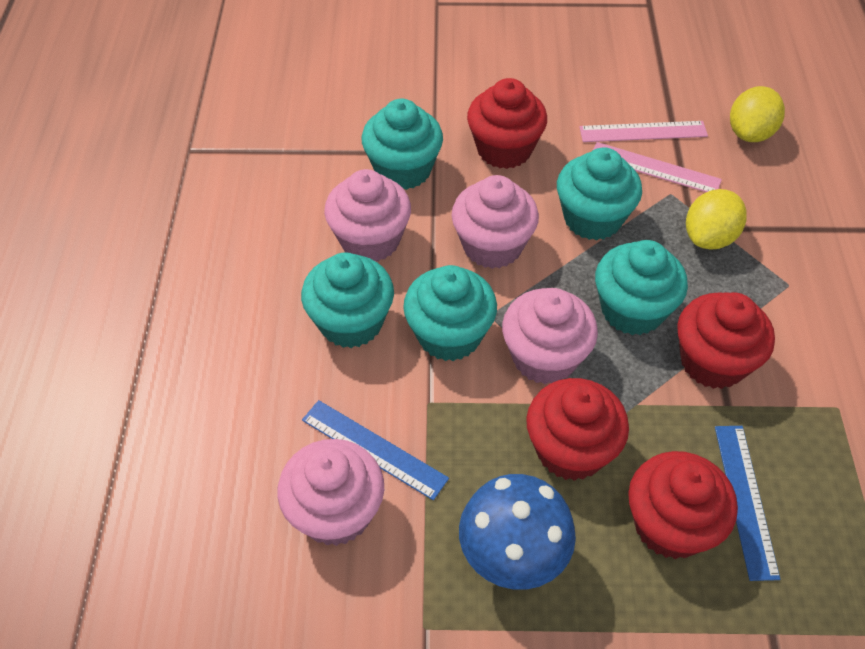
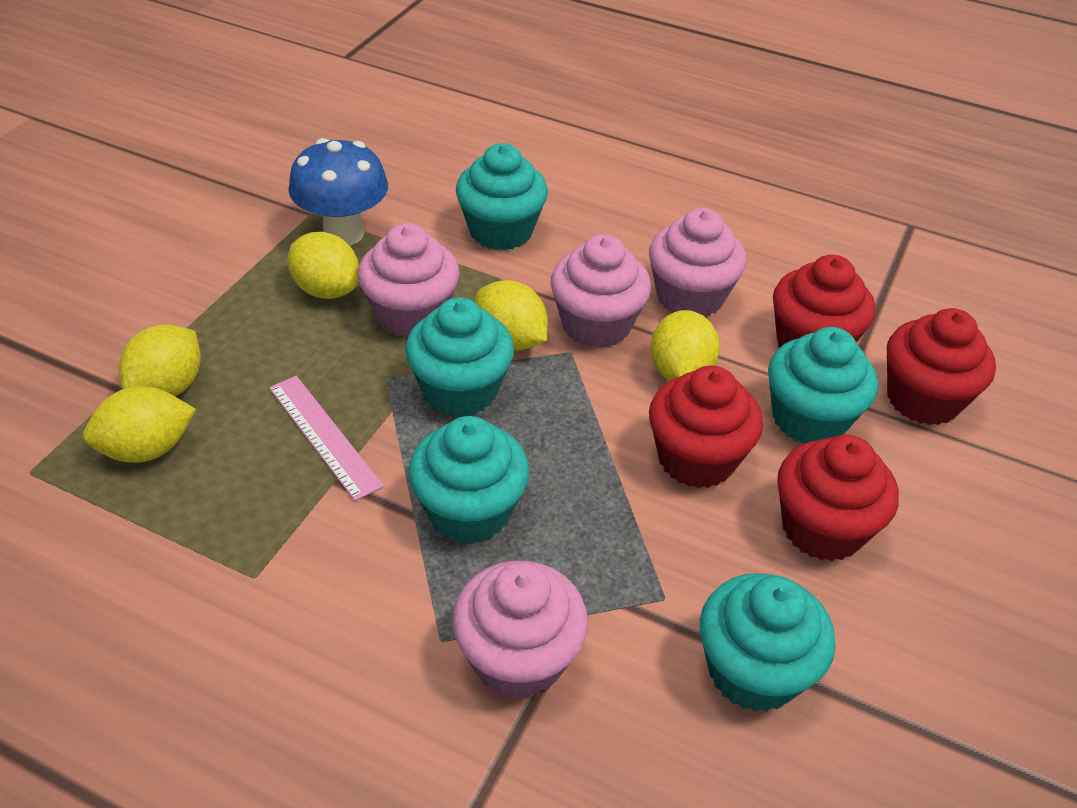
blue ruler: 2 -> 0
pink ruler: 2 -> 1
yellow lemon: 2 -> 5

